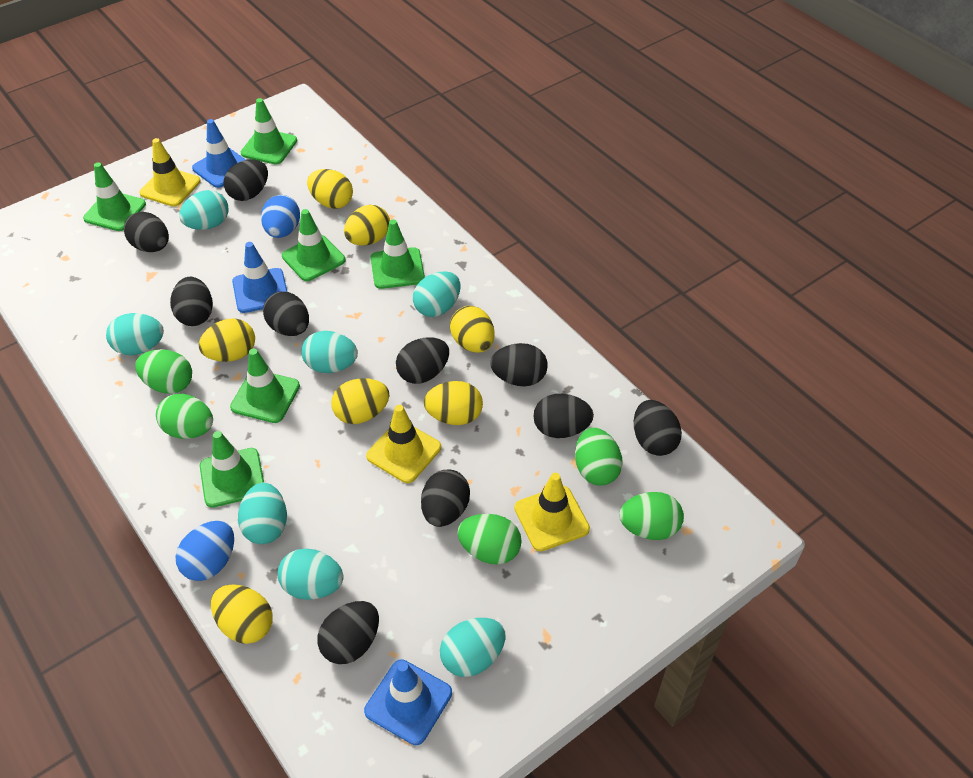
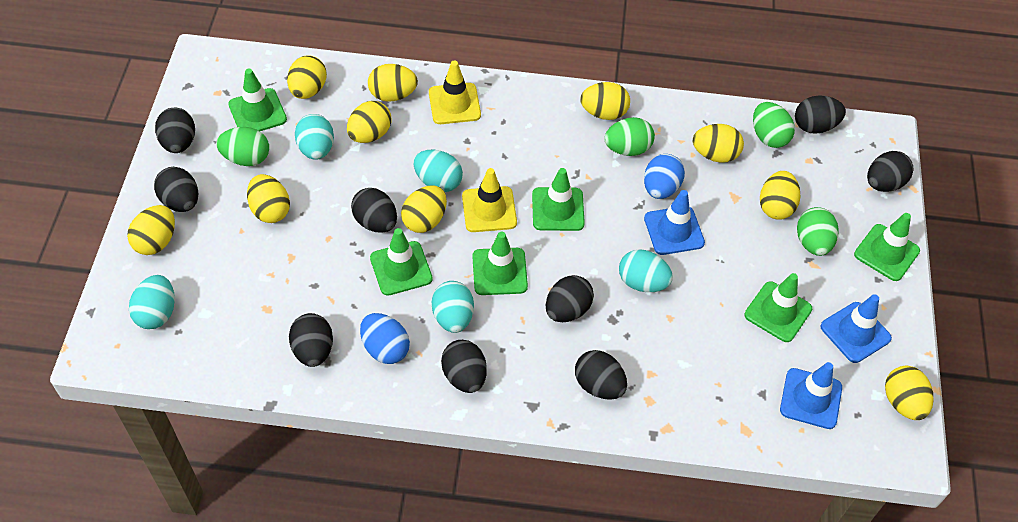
black egg: 10 -> 9
green egg: 5 -> 4
turquoise egg: 7 -> 5
yellow egg: 7 -> 10
yellow traffic cone: 3 -> 2

